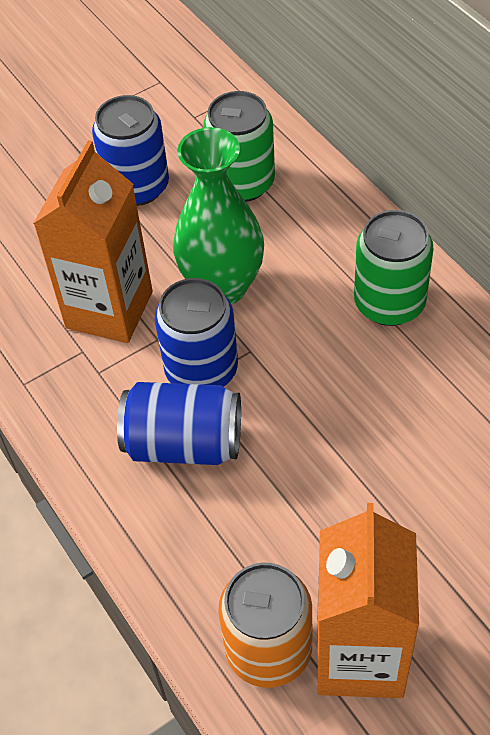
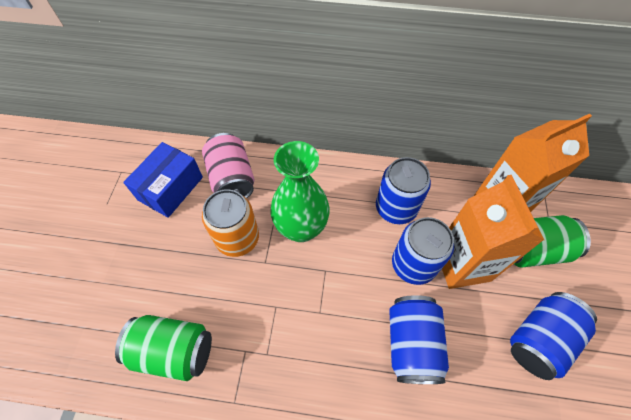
blue box: 0 -> 1
blue can: 3 -> 4
pink can: 0 -> 1

